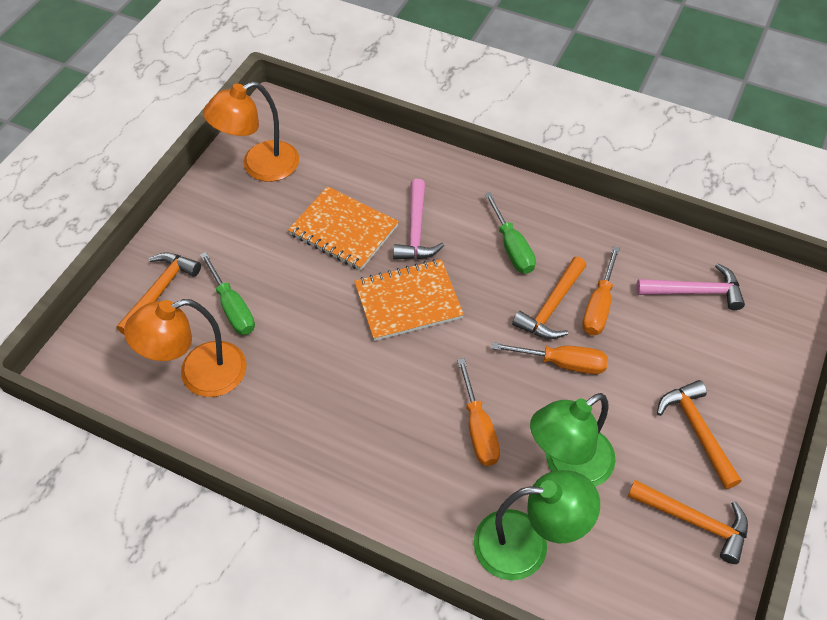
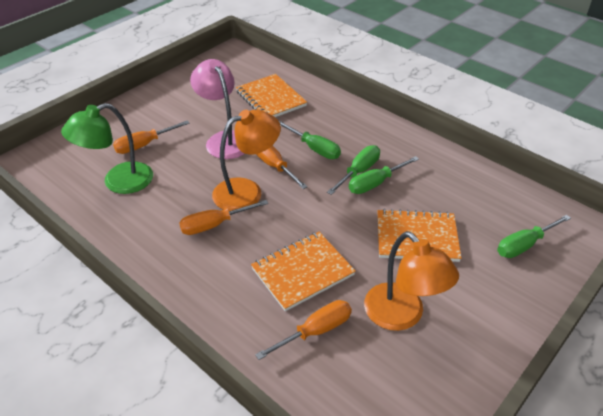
green lamp: 2 -> 1
green screwdriver: 2 -> 4
orange hammer: 4 -> 0
orange notebook: 2 -> 3
orange screwdriver: 3 -> 4
pink hammer: 2 -> 0
pink lamp: 0 -> 1

